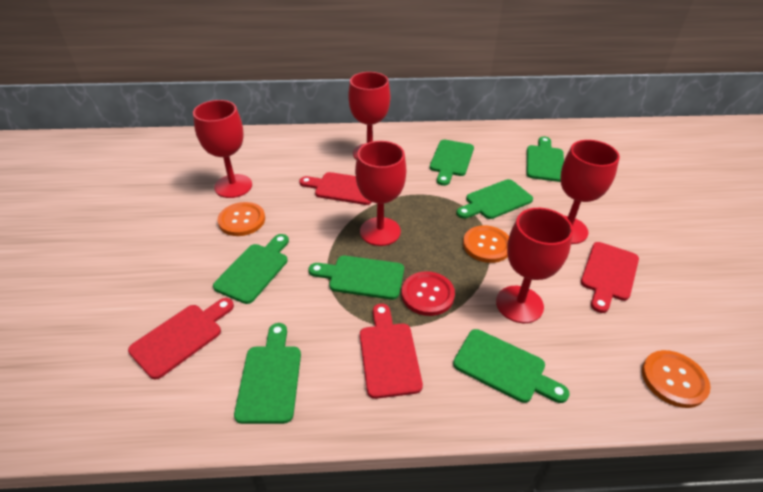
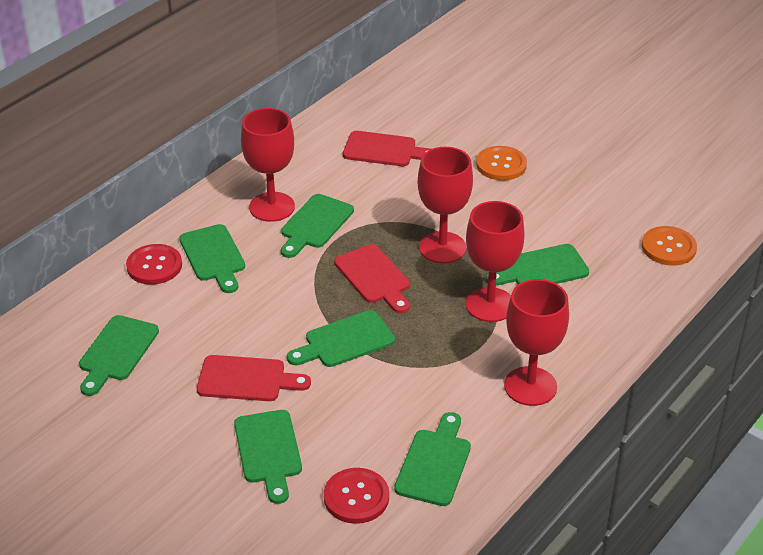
orange button: 3 -> 2
red button: 1 -> 2
red cutting board: 4 -> 3
red goblet: 5 -> 4

